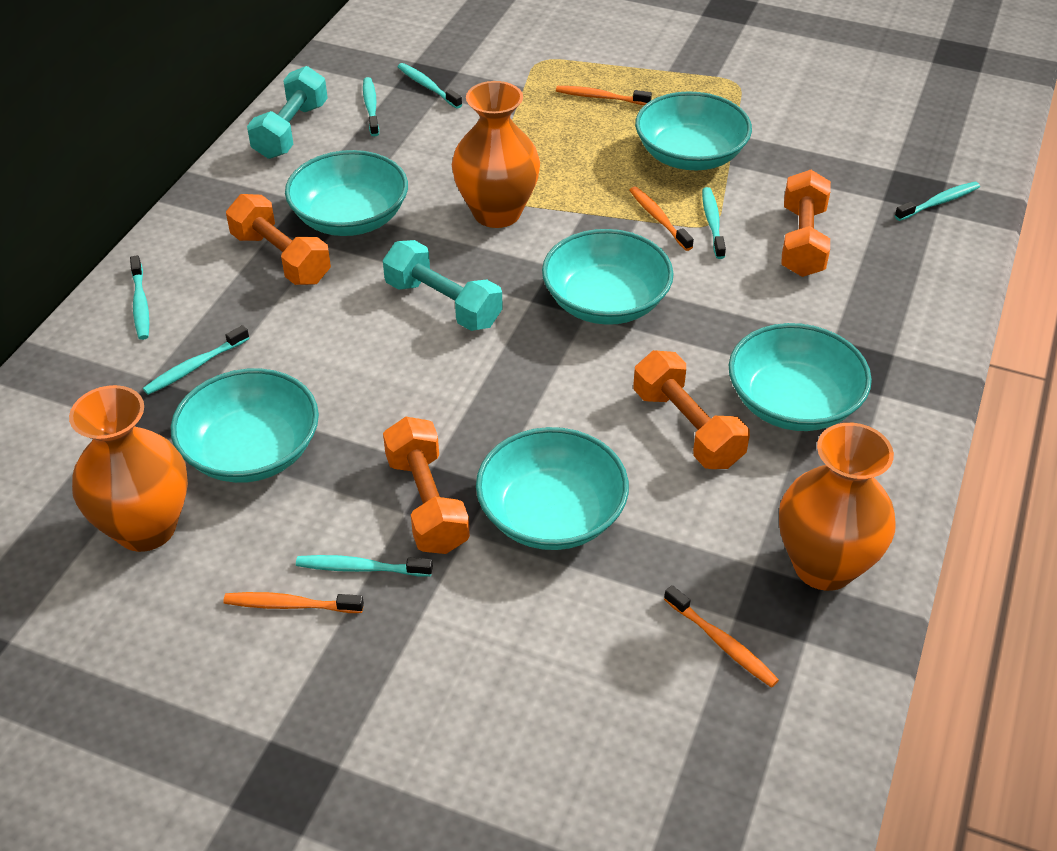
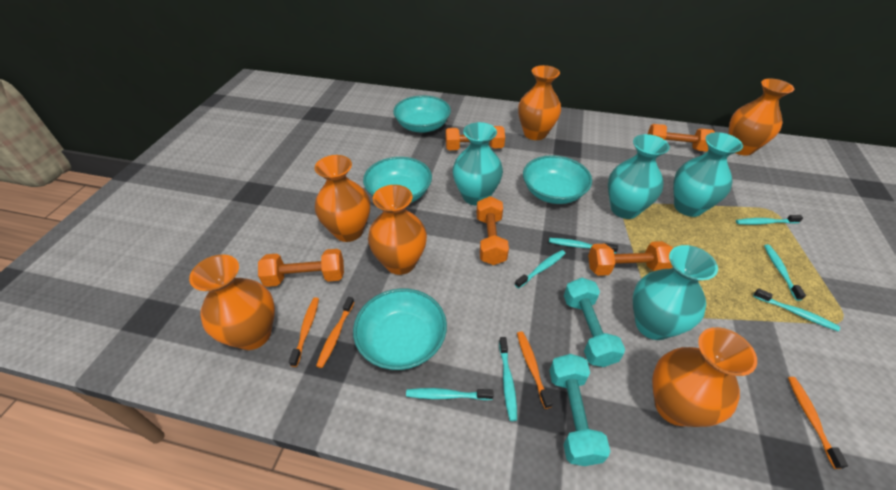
orange dumbbell: 4 -> 5
orange vase: 3 -> 6
turquoise bowl: 6 -> 4
turquoise vase: 0 -> 4

